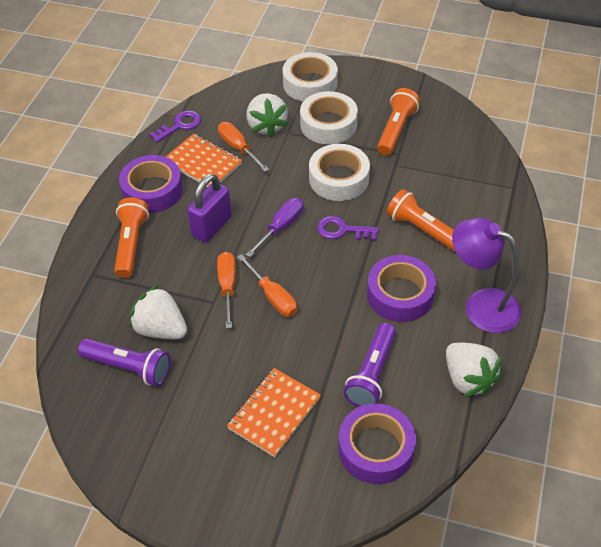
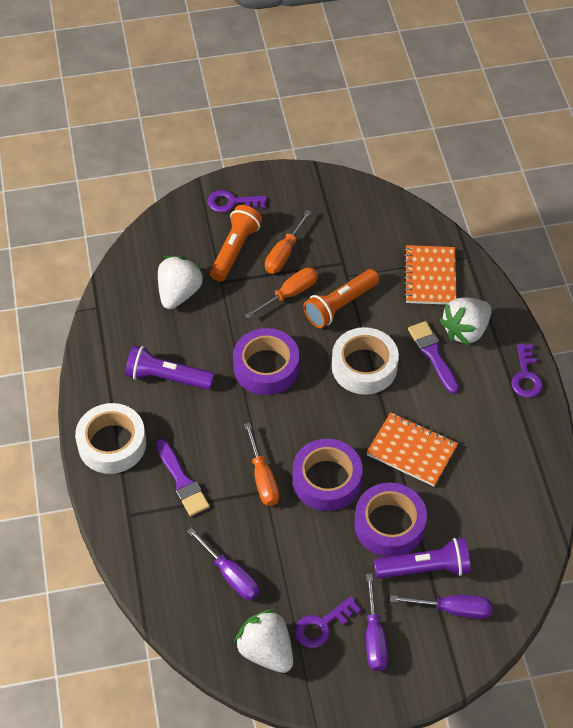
orange flashlight: 3 -> 2
purple brush: 0 -> 2
purple key: 2 -> 3
purple lamp: 1 -> 0
purple padlock: 1 -> 0
purple screwdriver: 1 -> 3
white tape: 3 -> 2

